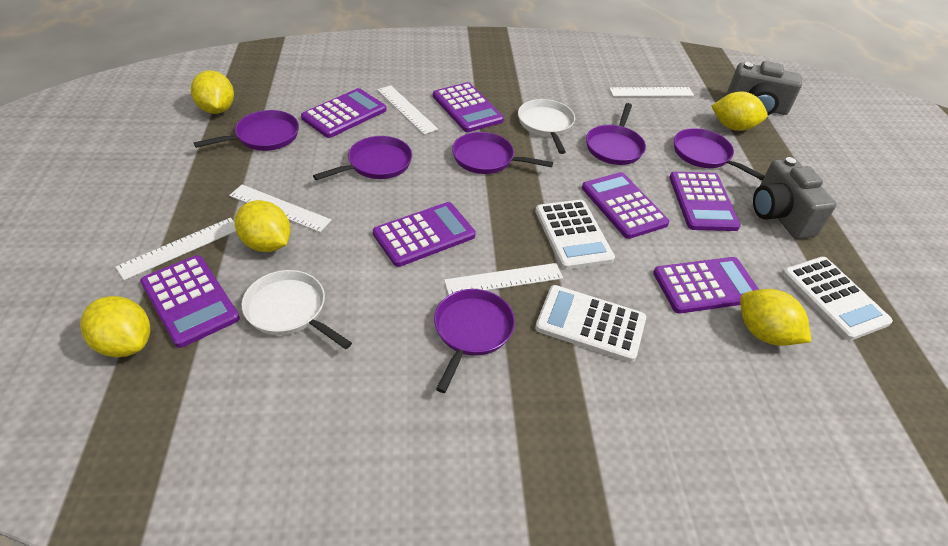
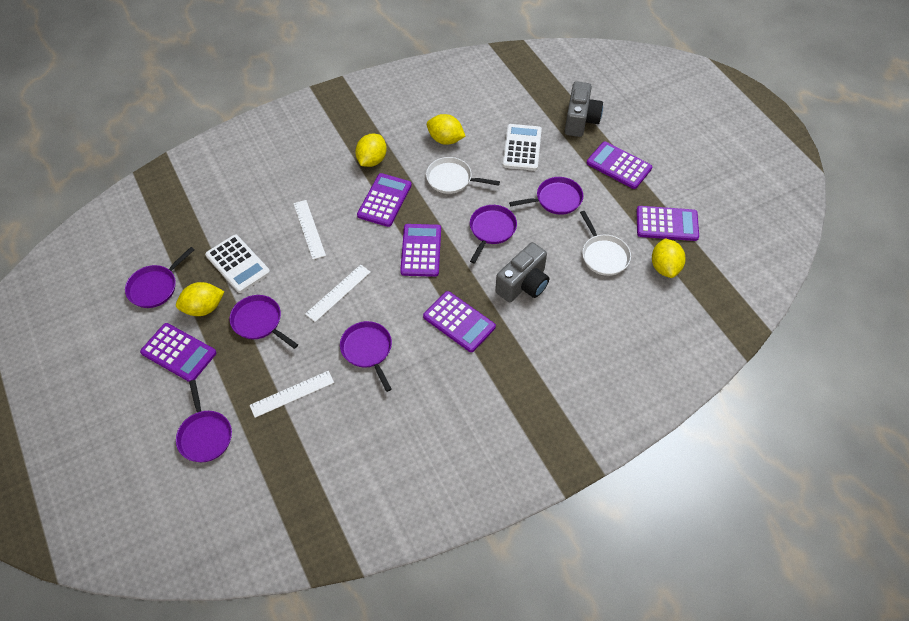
purple calculator: 7 -> 6
white calculator: 3 -> 2
white ruler: 5 -> 3
yellow lemon: 5 -> 4

